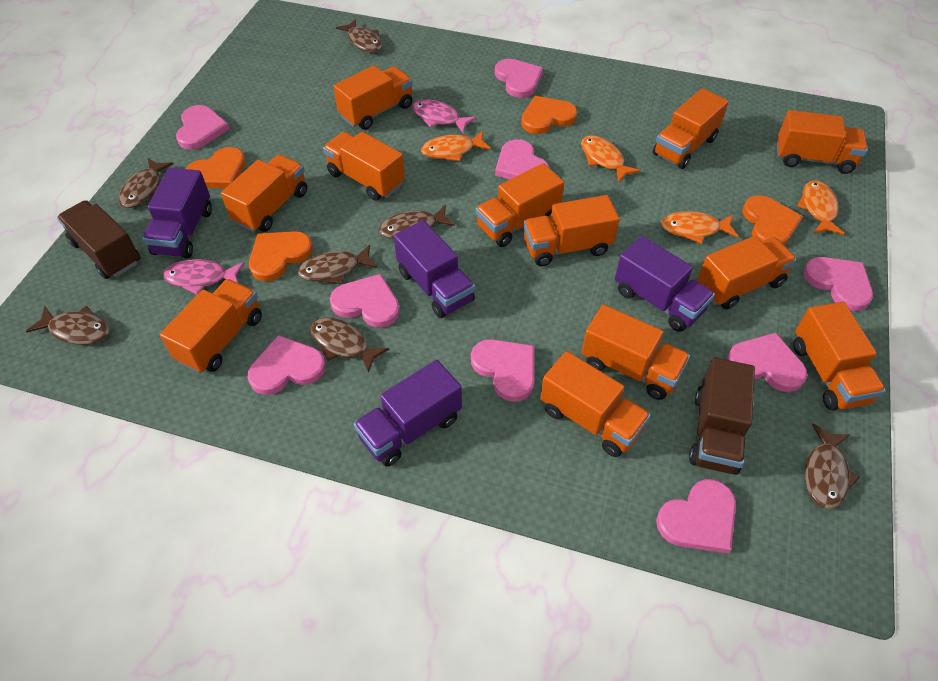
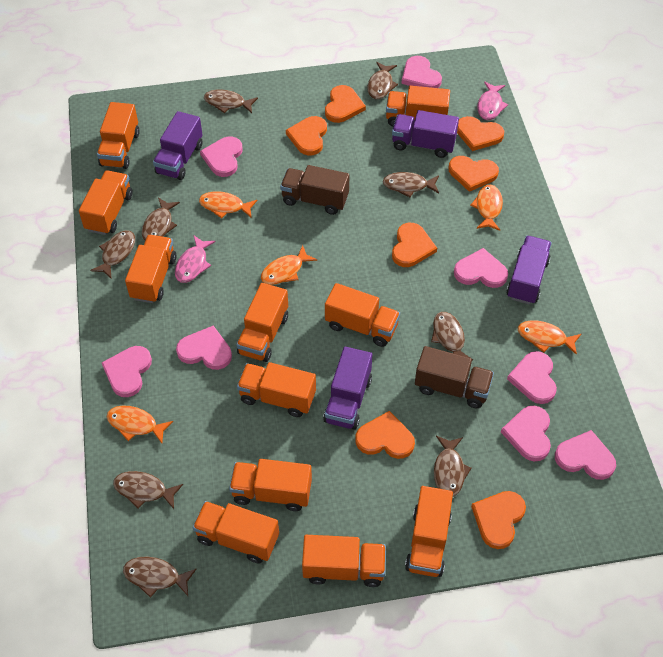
brown fish: 7 -> 9
orange fish: 4 -> 5
orange heart: 4 -> 7
orange truck: 12 -> 11
pink heart: 9 -> 8

